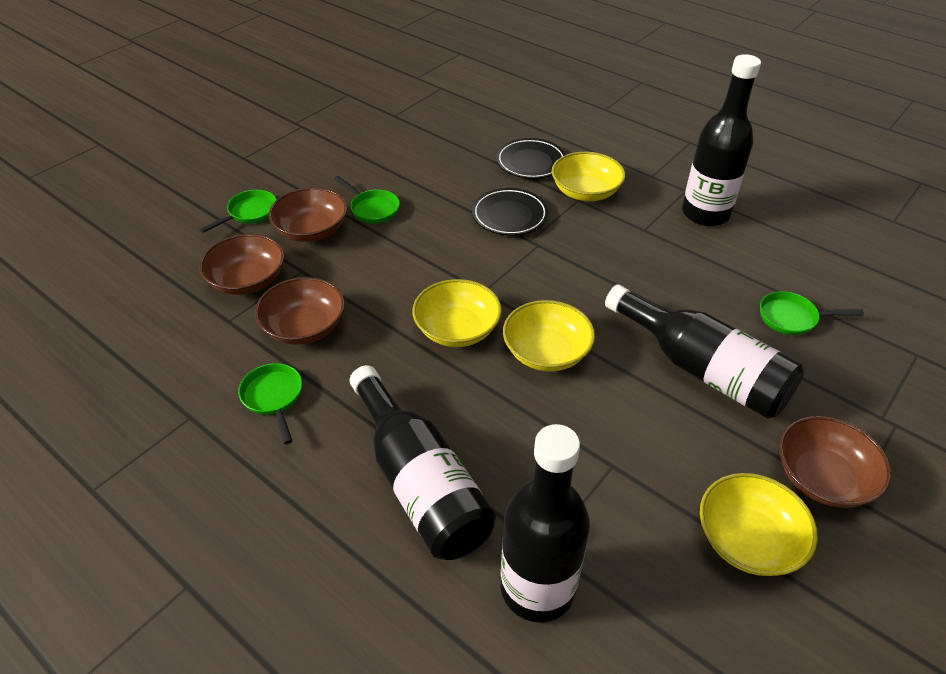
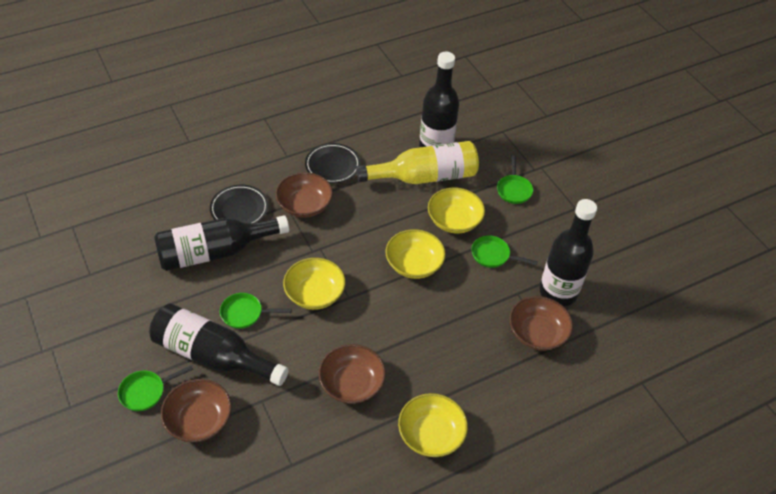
yellow bottle: 0 -> 1

